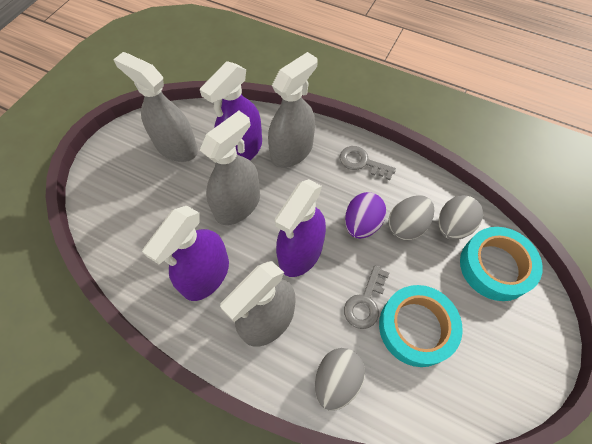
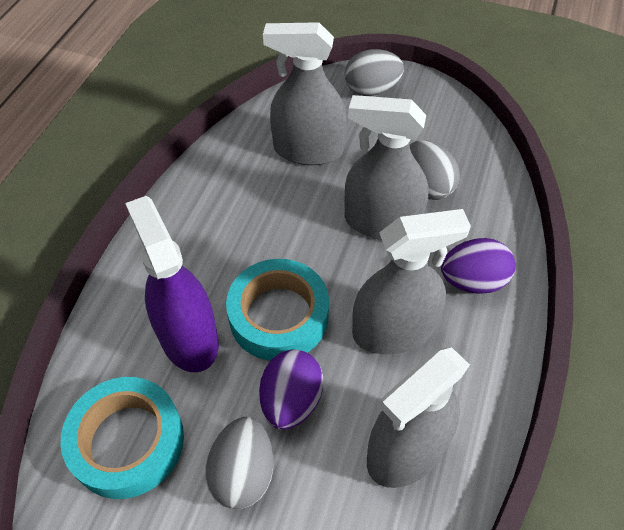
grey key: 2 -> 0
purple egg: 1 -> 2
purple spray bottle: 3 -> 1

